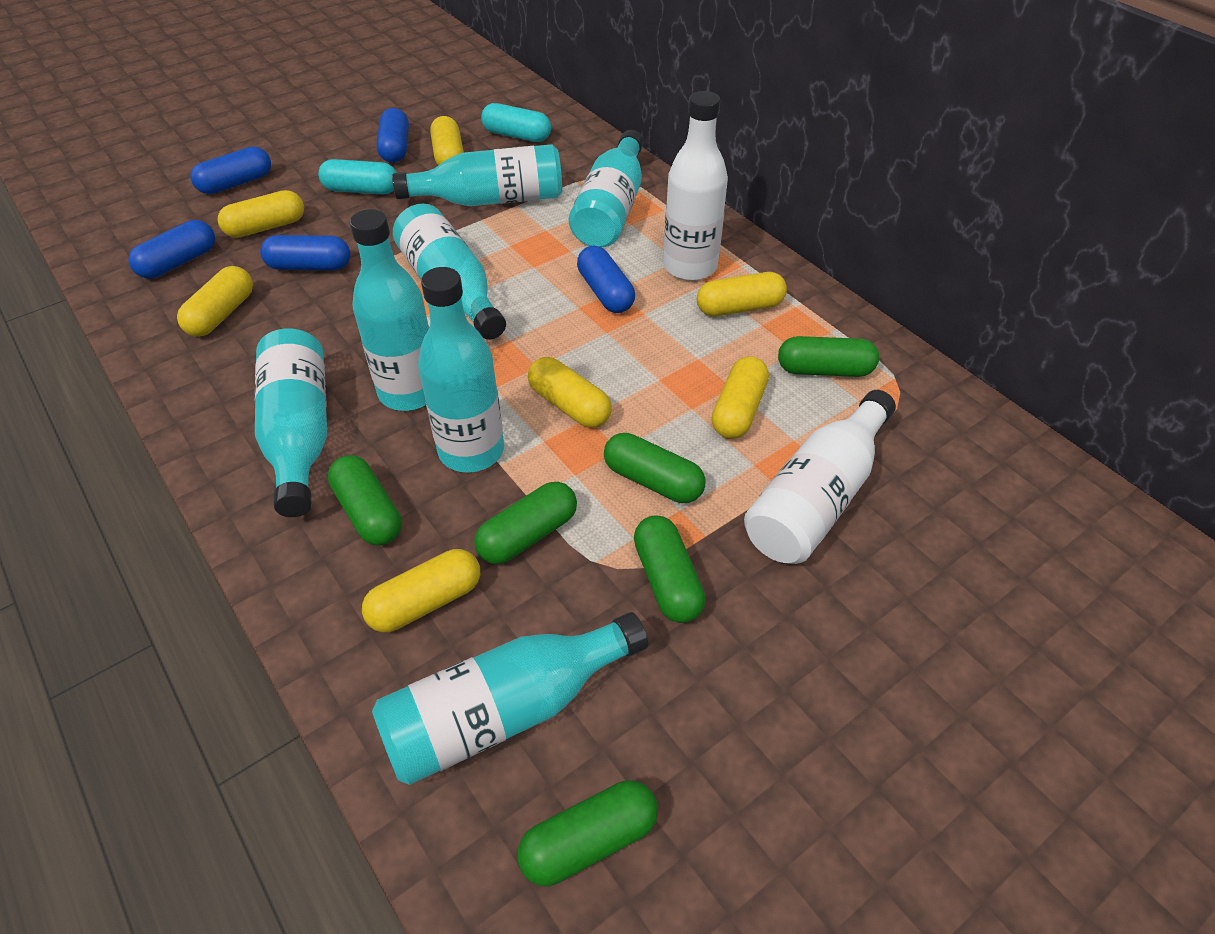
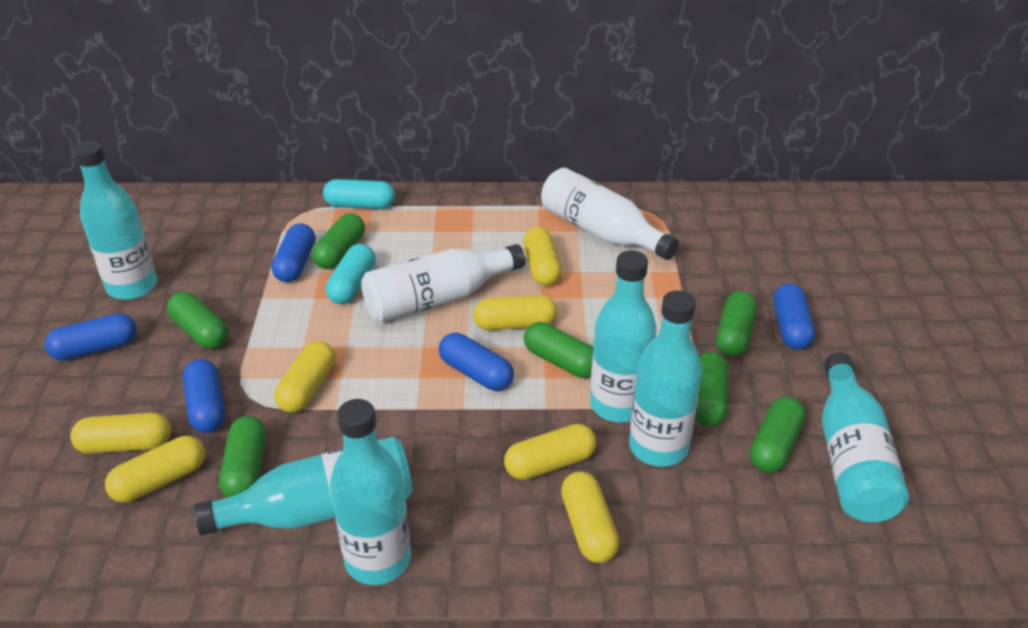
green capsule: 6 -> 7
turquoise bottle: 7 -> 6

